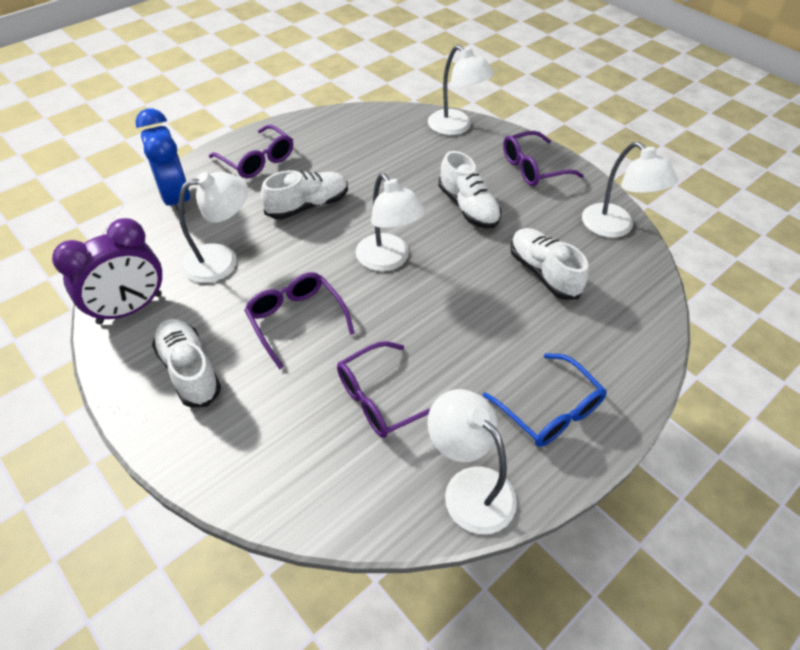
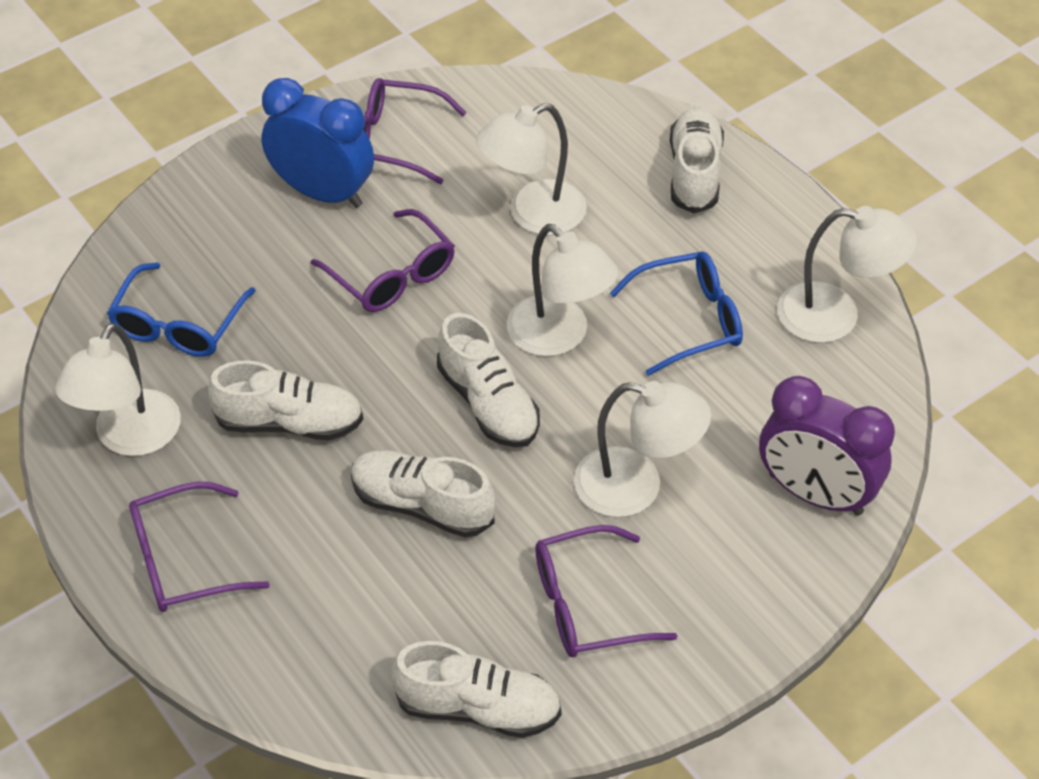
blue glasses: 1 -> 2
white shoe: 4 -> 5

